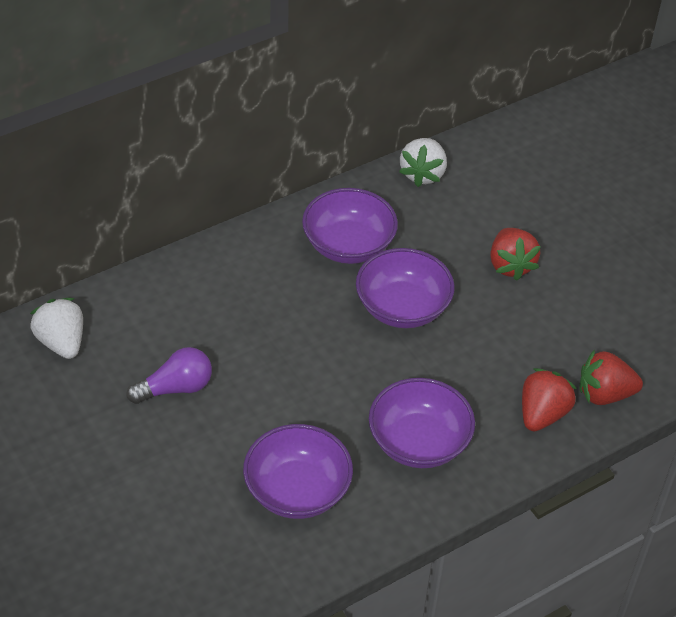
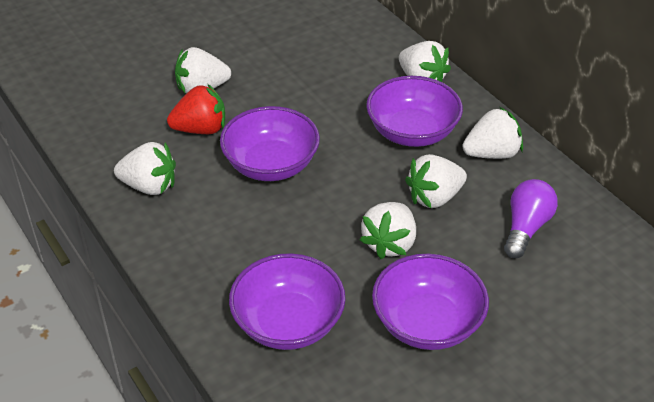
red strawberry: 3 -> 1
white strawberry: 2 -> 6

